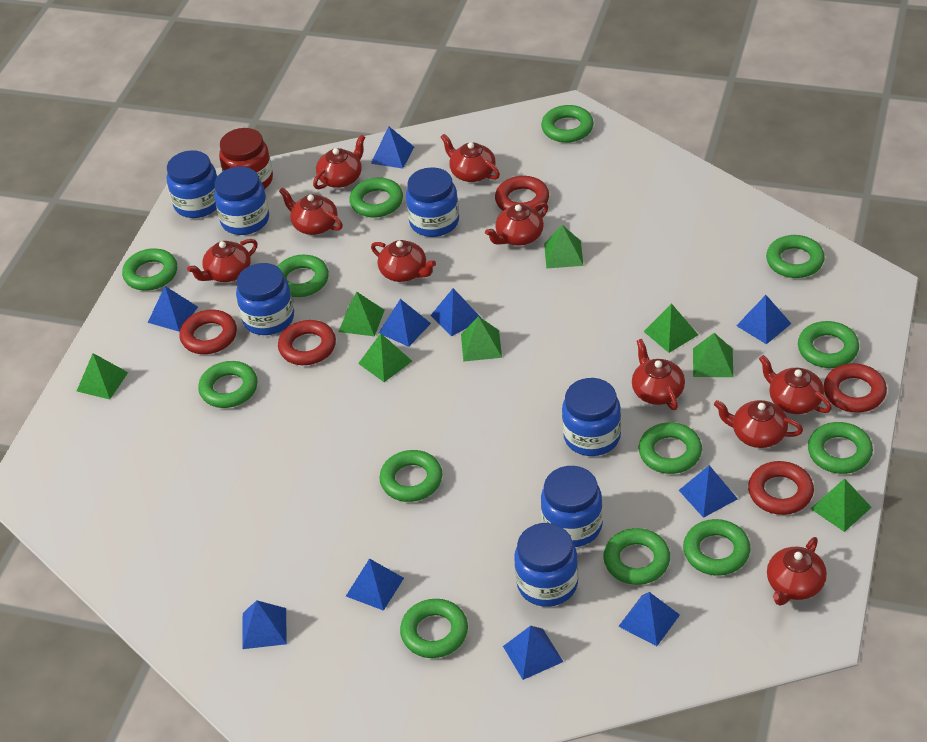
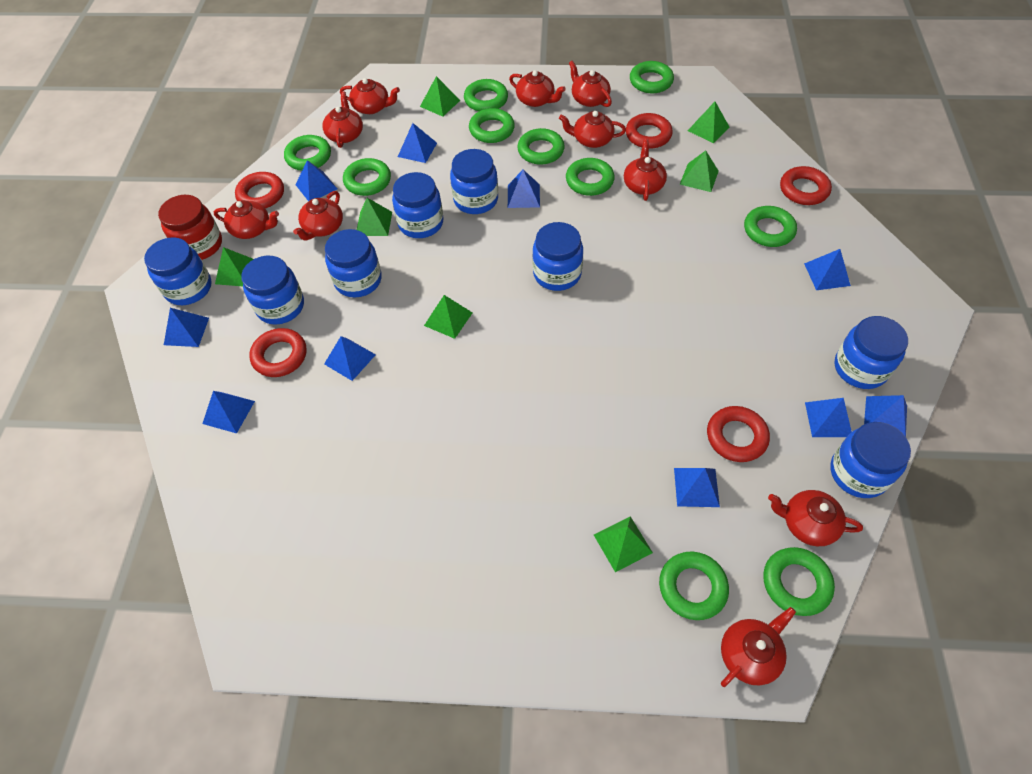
blue jar: 7 -> 8
green pyramid: 8 -> 7
green ring: 13 -> 10

